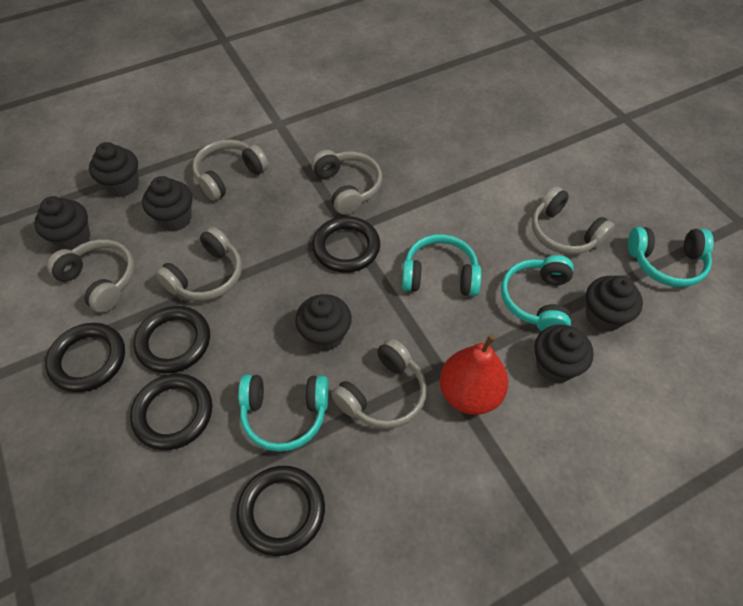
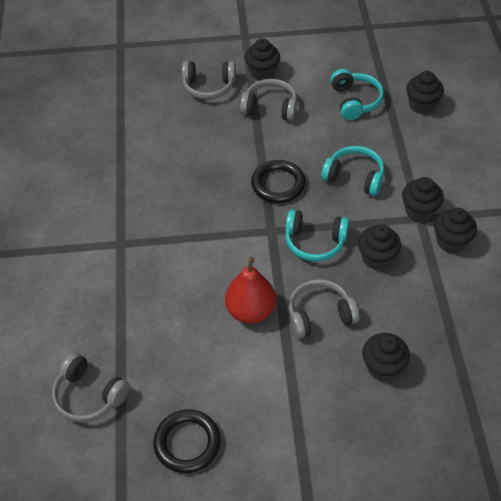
black ring: 5 -> 2
grey headphones: 6 -> 4
turquoise headphones: 4 -> 3

